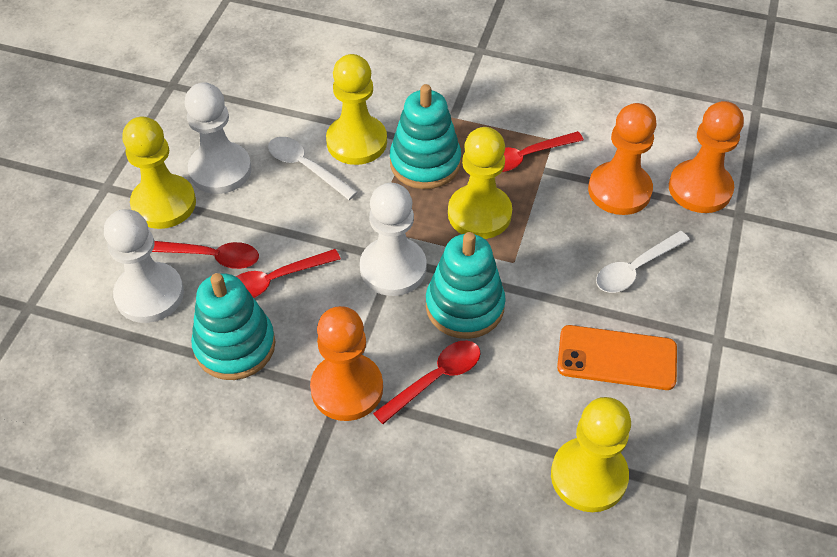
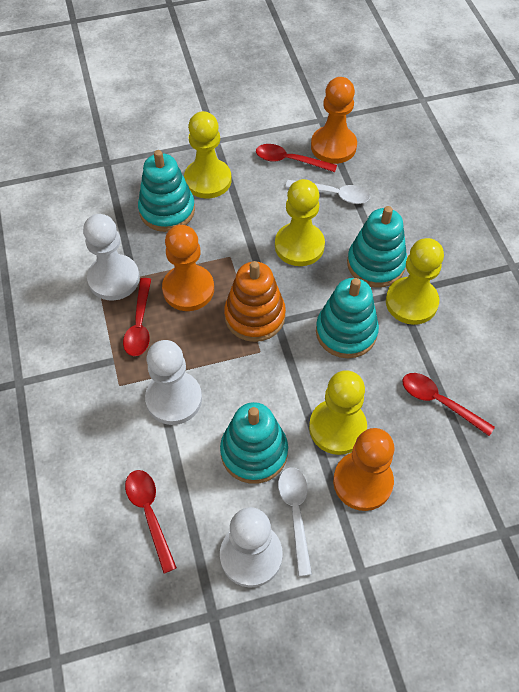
orange phone: 1 -> 0
orange stacking toy: 0 -> 1
turquoise stacking toy: 3 -> 4

